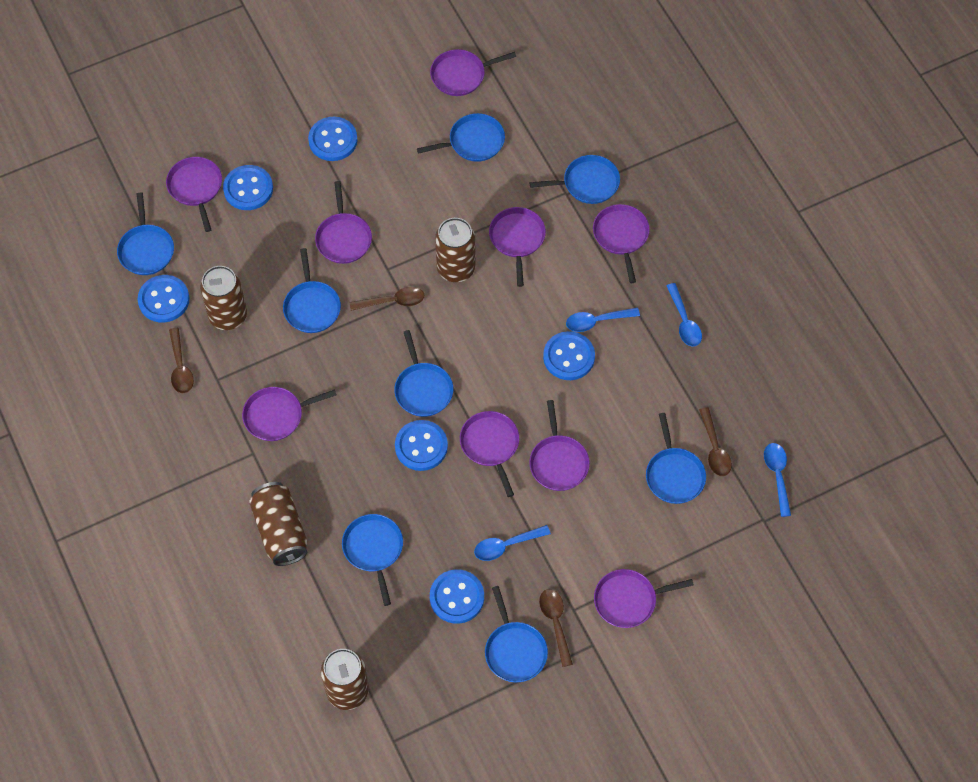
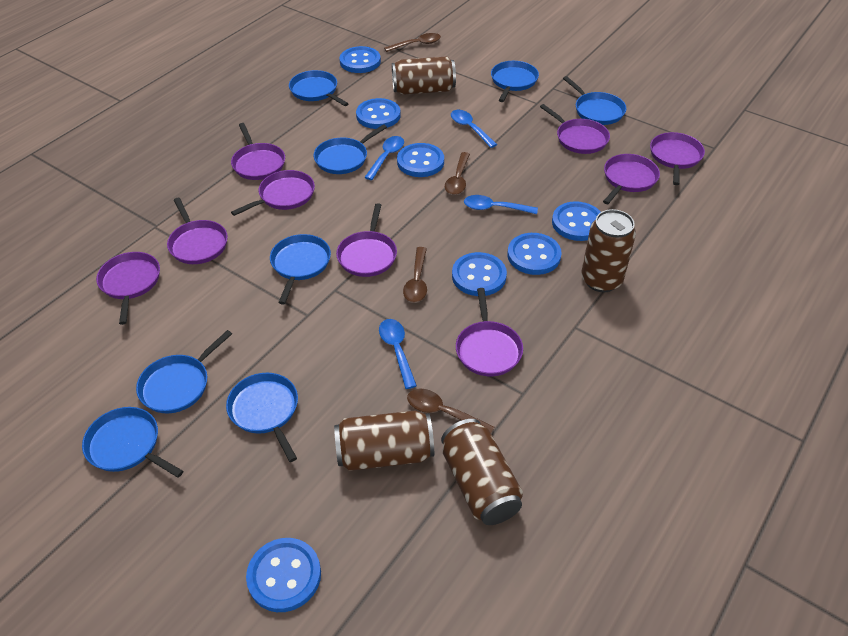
blue button: 6 -> 7

